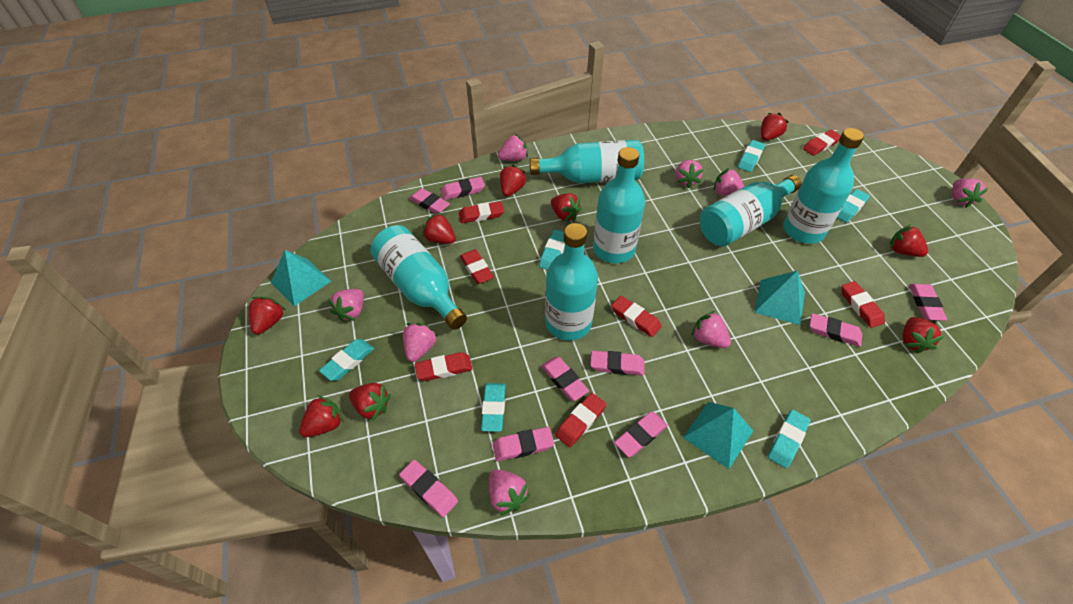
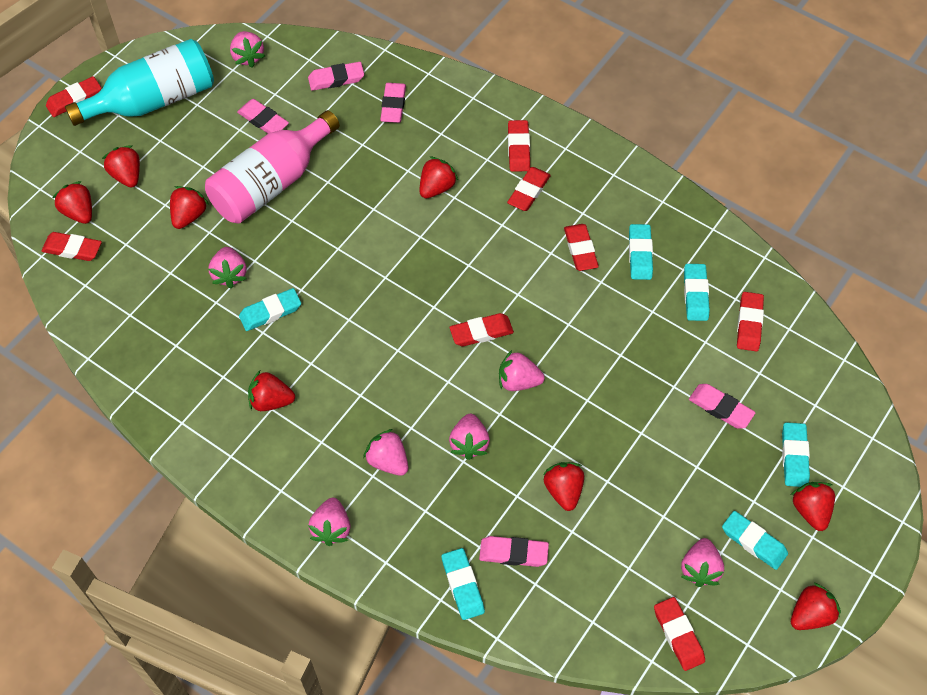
pink bottle: 0 -> 1
pink eraser: 9 -> 5
pink strawberry: 8 -> 7
red eraser: 7 -> 8
red strawberry: 9 -> 8
turquoise bottle: 6 -> 1
turquoise pyramid: 3 -> 0

